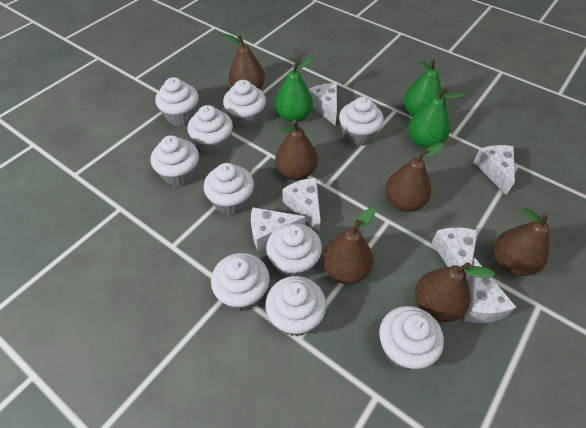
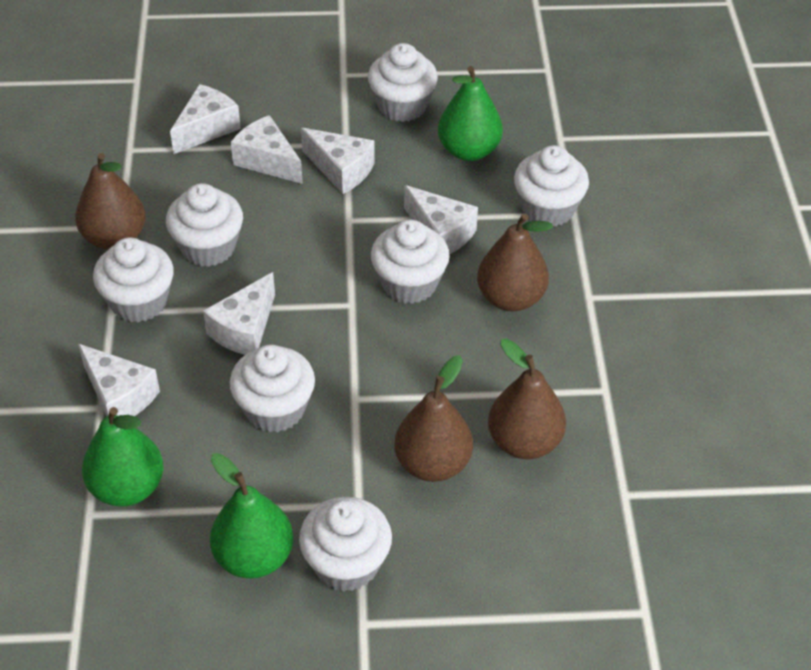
brown pear: 6 -> 4
white cupcake: 10 -> 7

